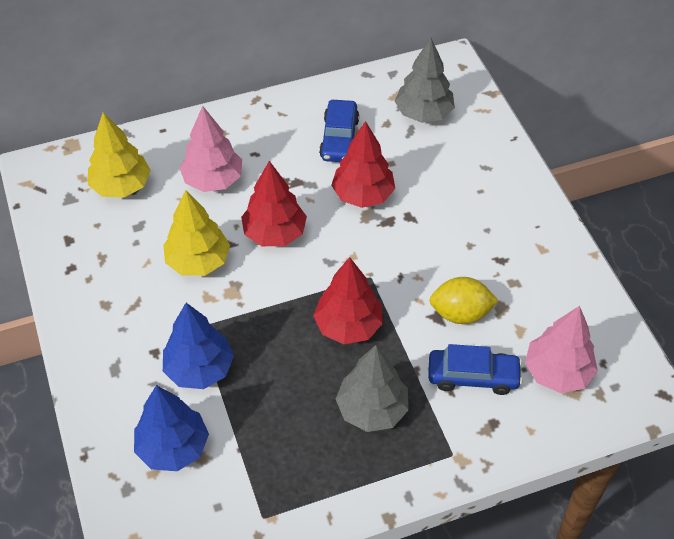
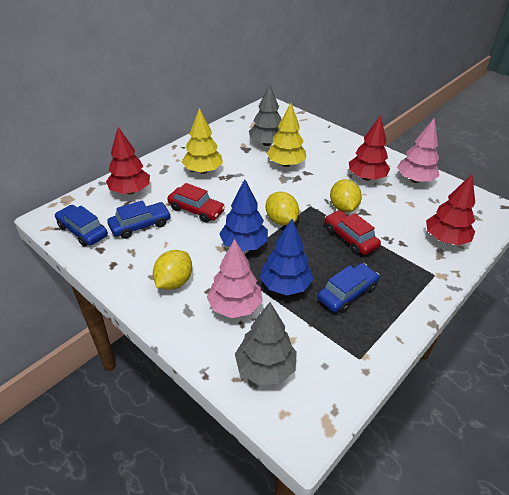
blue car: 2 -> 3
red car: 0 -> 2
yellow lemon: 1 -> 3

